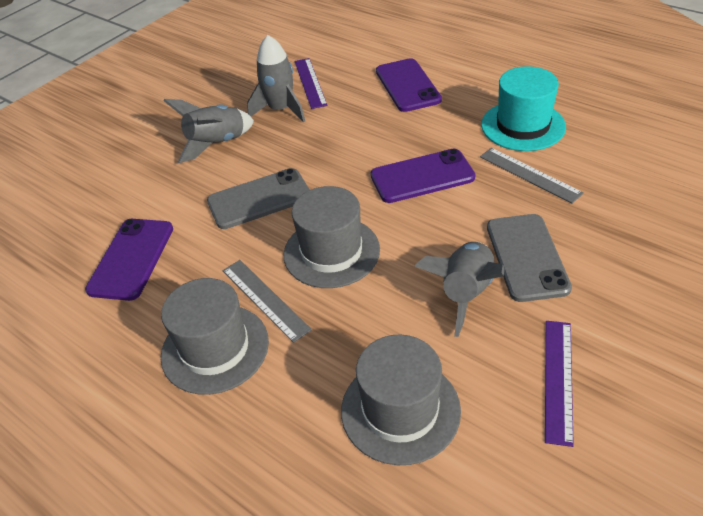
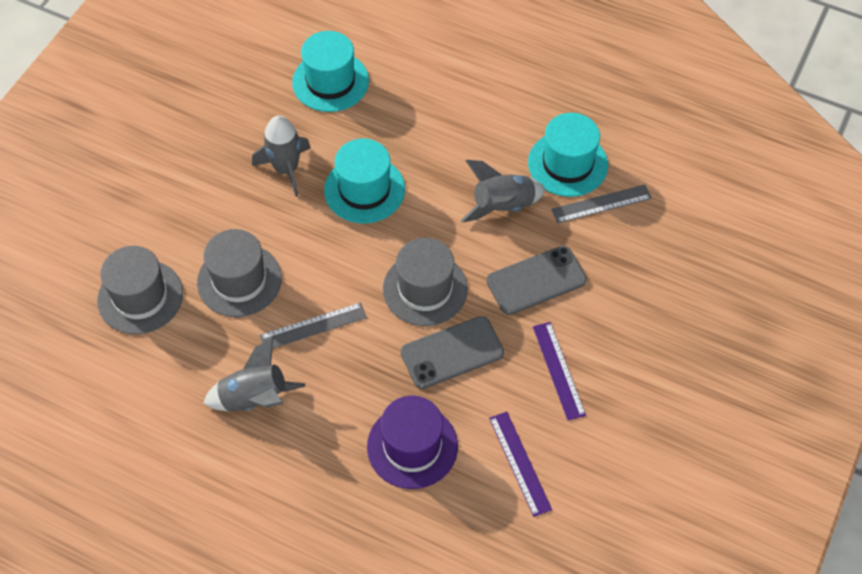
purple hat: 0 -> 1
purple phone: 3 -> 0
turquoise hat: 1 -> 3

